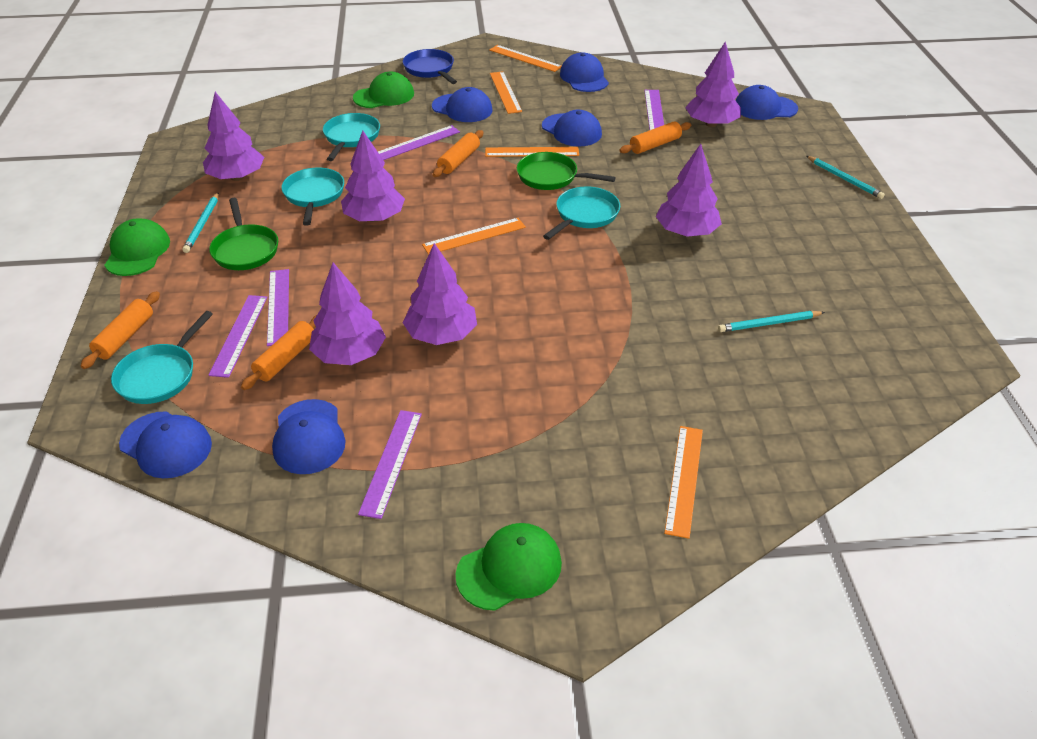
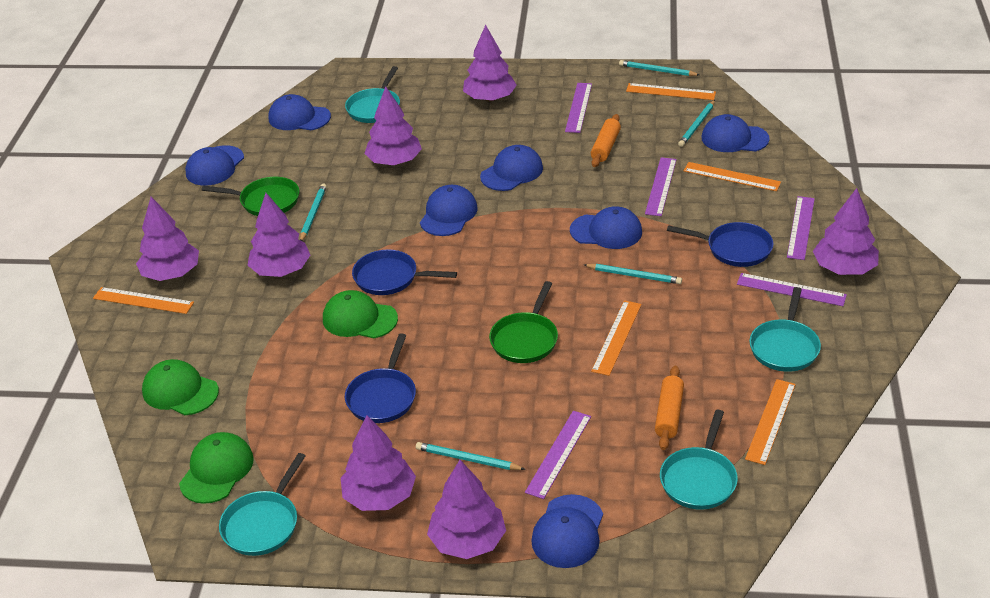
blue cap: 6 -> 7
blue pan: 1 -> 3
orange rolling pin: 4 -> 2
purple tree: 6 -> 7
turquoise pencil: 3 -> 5

